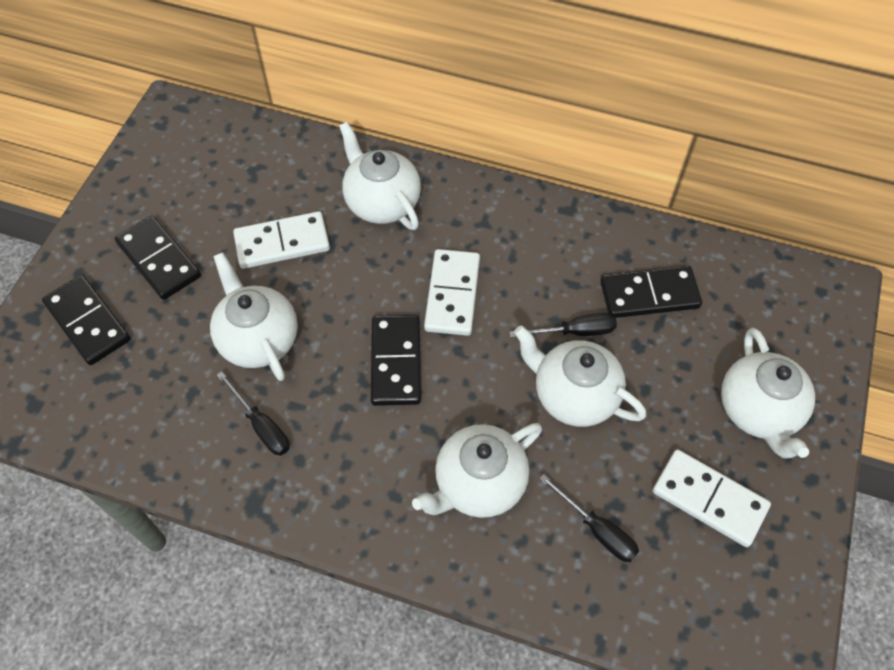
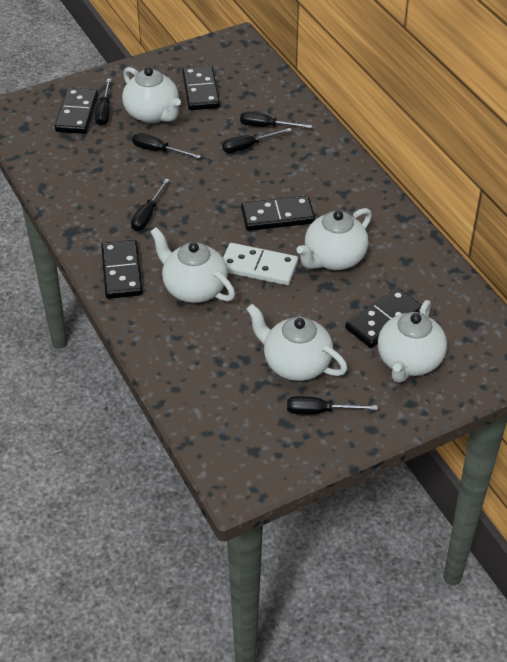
black domino: 4 -> 5
black screwdriver: 3 -> 6
white domino: 3 -> 1

